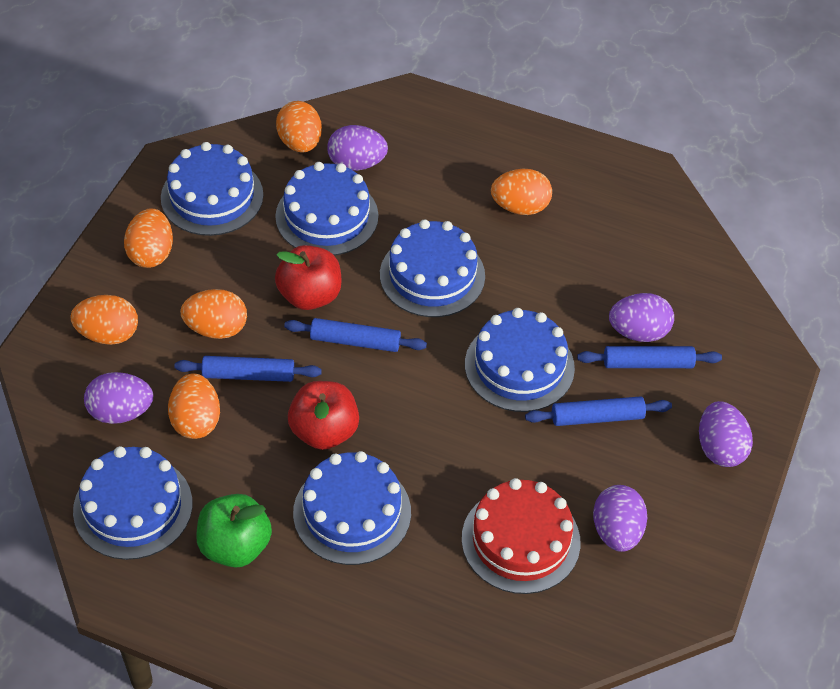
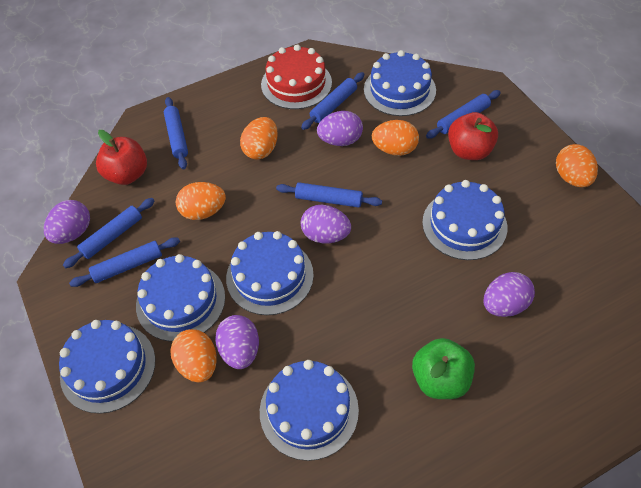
blue rolling pin: 4 -> 6
orange egg: 6 -> 5

